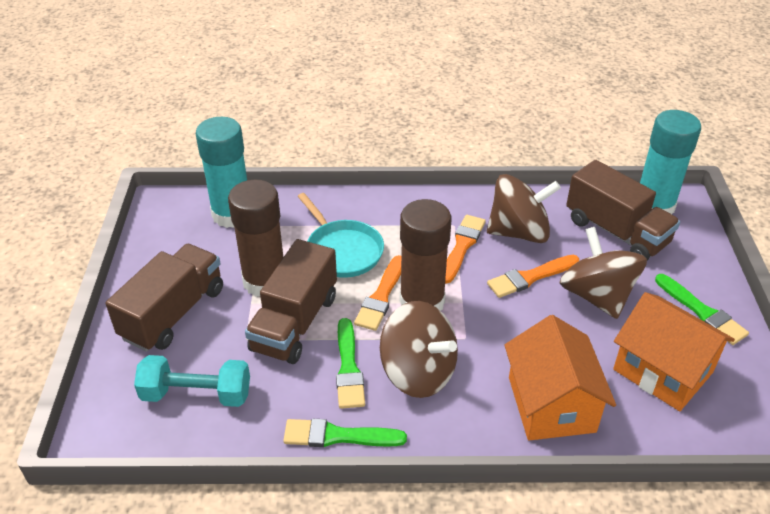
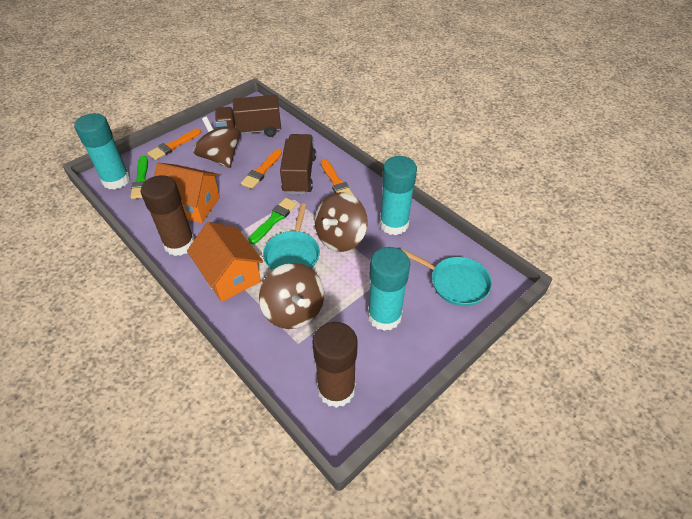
brown truck: 3 -> 2
green brush: 3 -> 2
turquoise dumbbell: 1 -> 0
turquoise glue stick: 2 -> 3
turquoise pan: 1 -> 2

